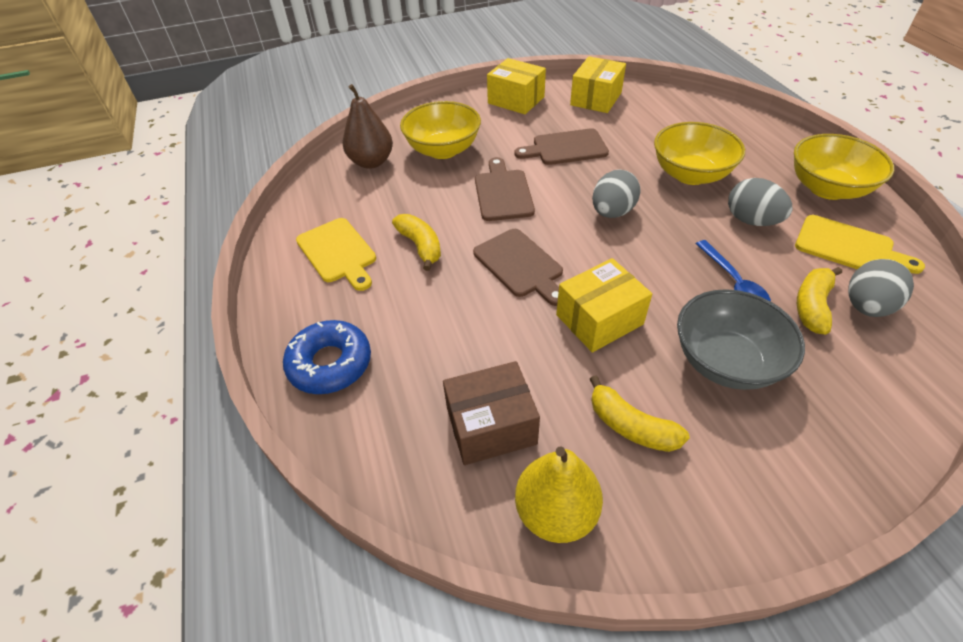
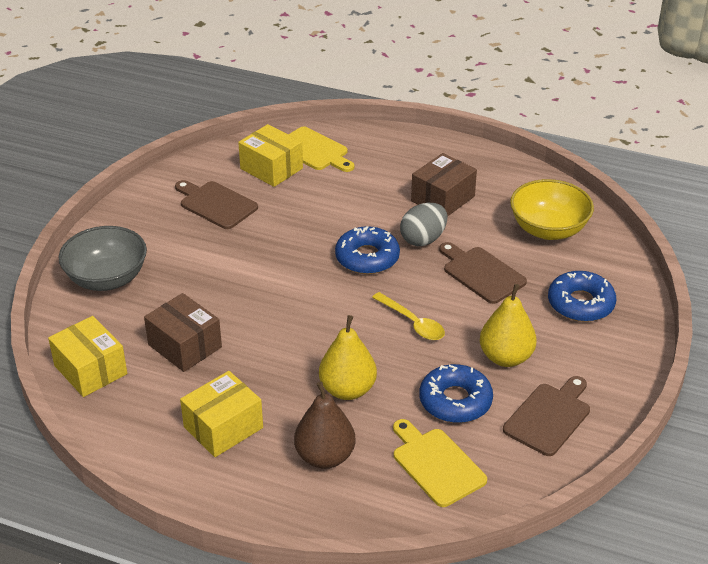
blue donut: 1 -> 3
blue spoon: 1 -> 0
brown box: 1 -> 2
grey egg: 3 -> 1
yellow banana: 3 -> 0
yellow bowl: 3 -> 1
yellow pear: 1 -> 2
yellow spoon: 0 -> 1

